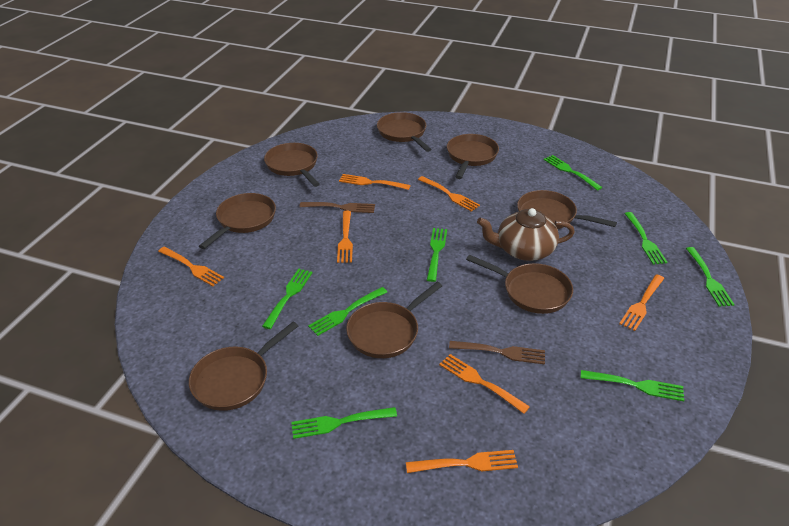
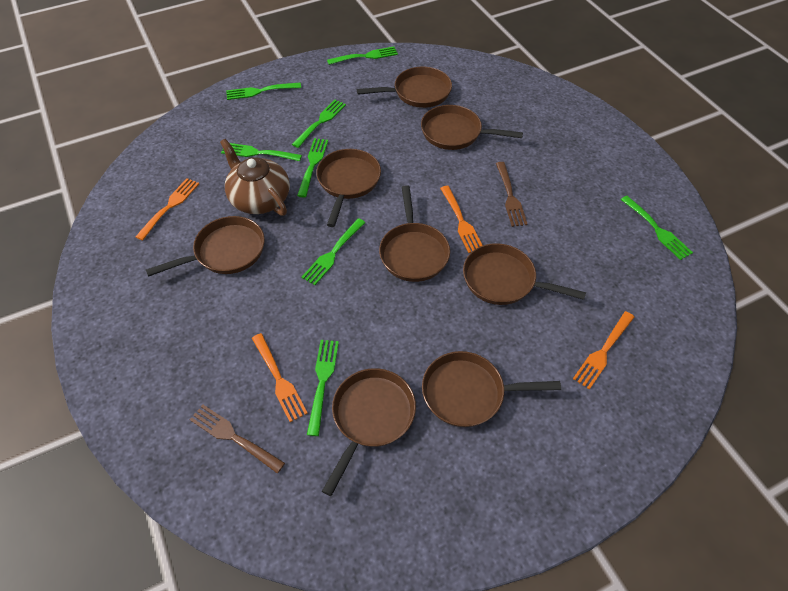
orange fork: 7 -> 4

